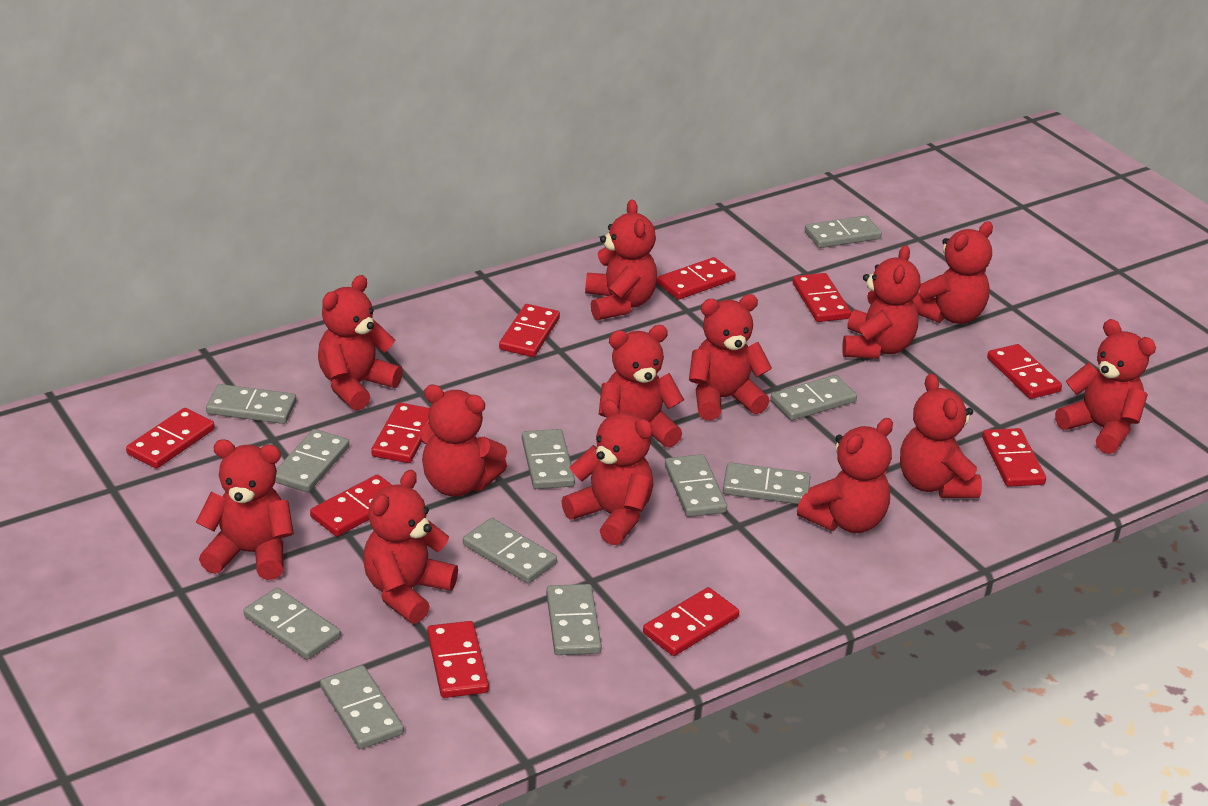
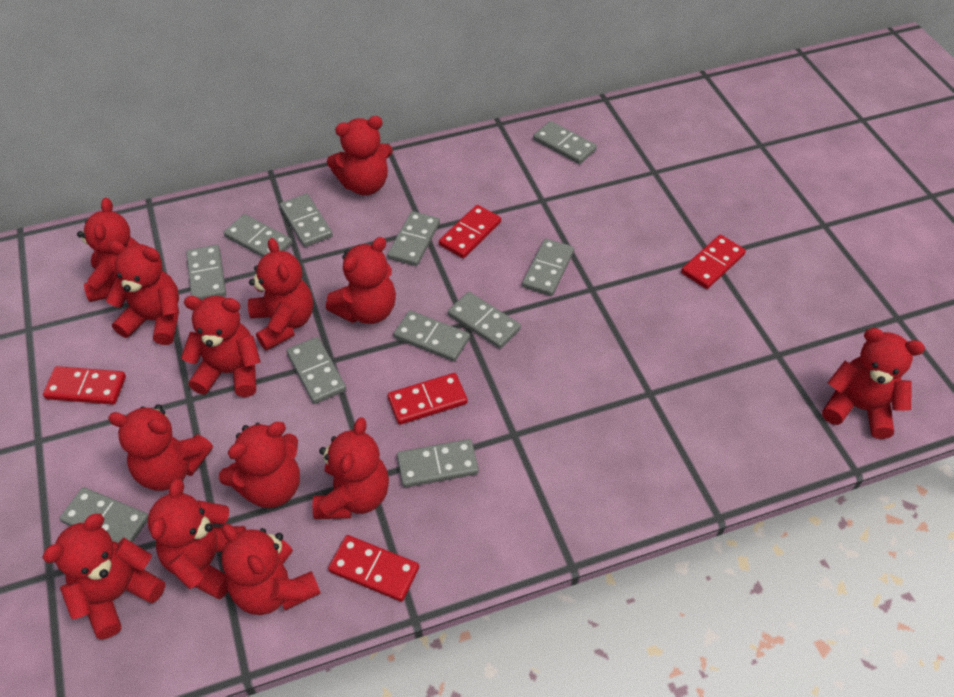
red domino: 10 -> 5

